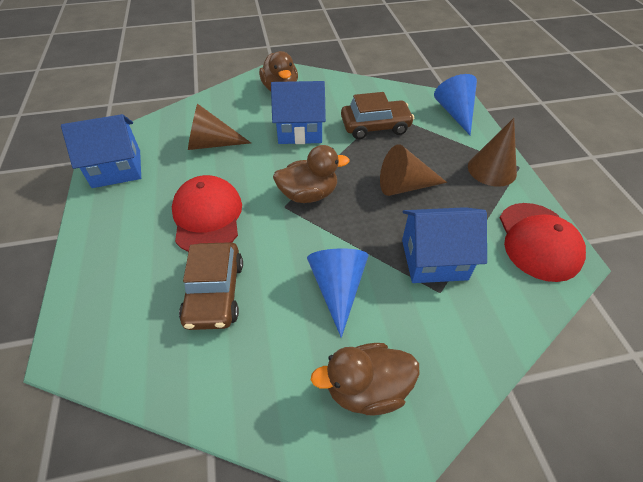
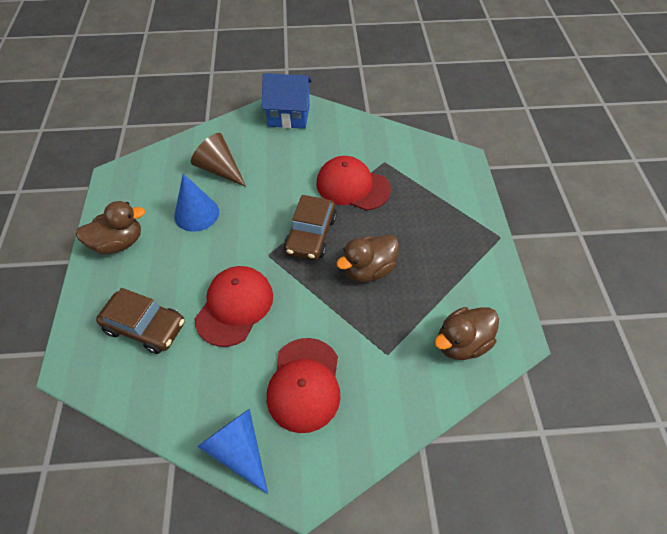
blue house: 3 -> 1
brown cone: 3 -> 1
red cap: 2 -> 3

